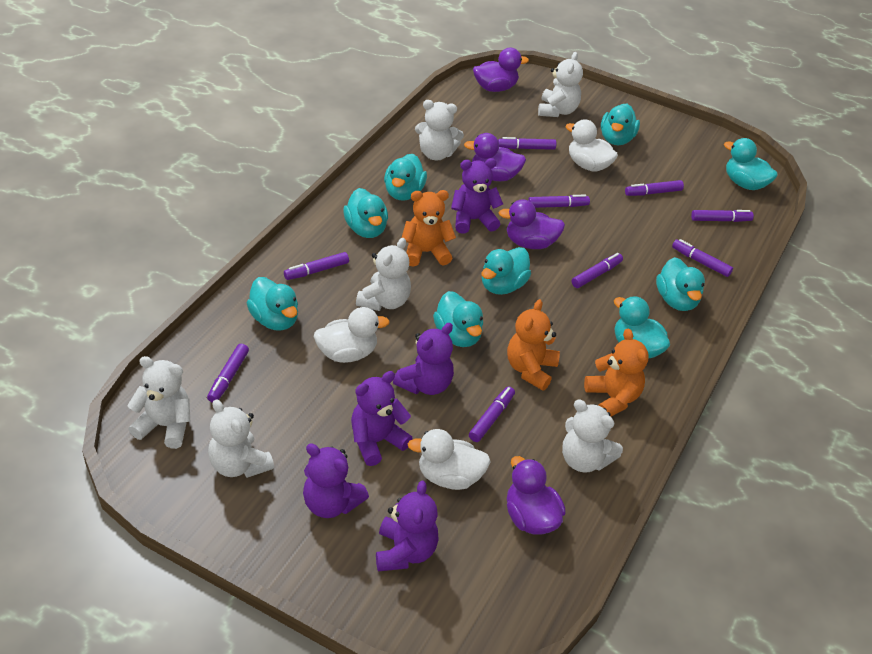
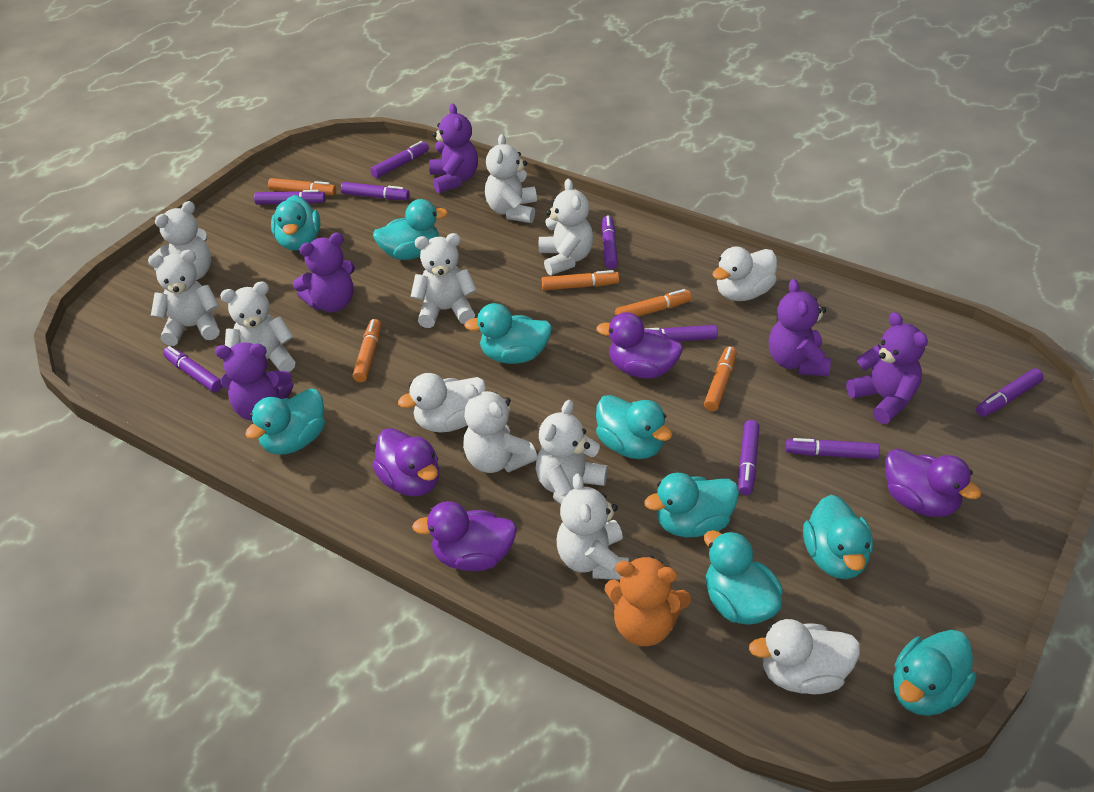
orange marker: 0 -> 5
orange teddy bear: 3 -> 1
white teddy bear: 6 -> 9

